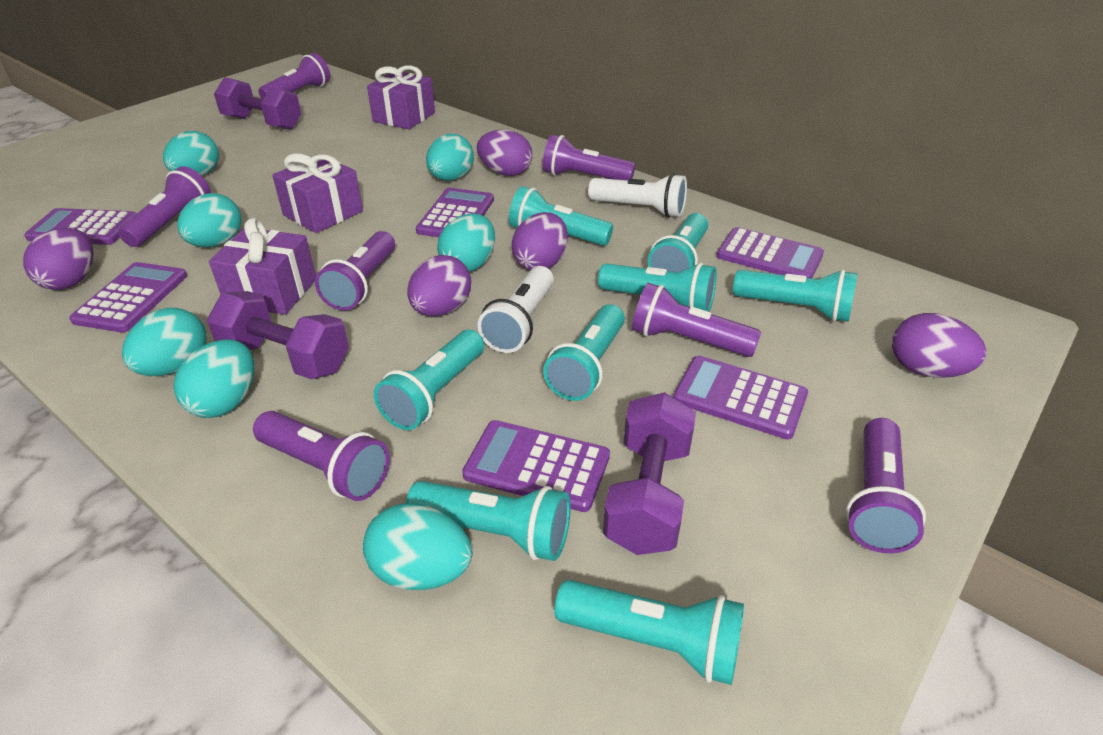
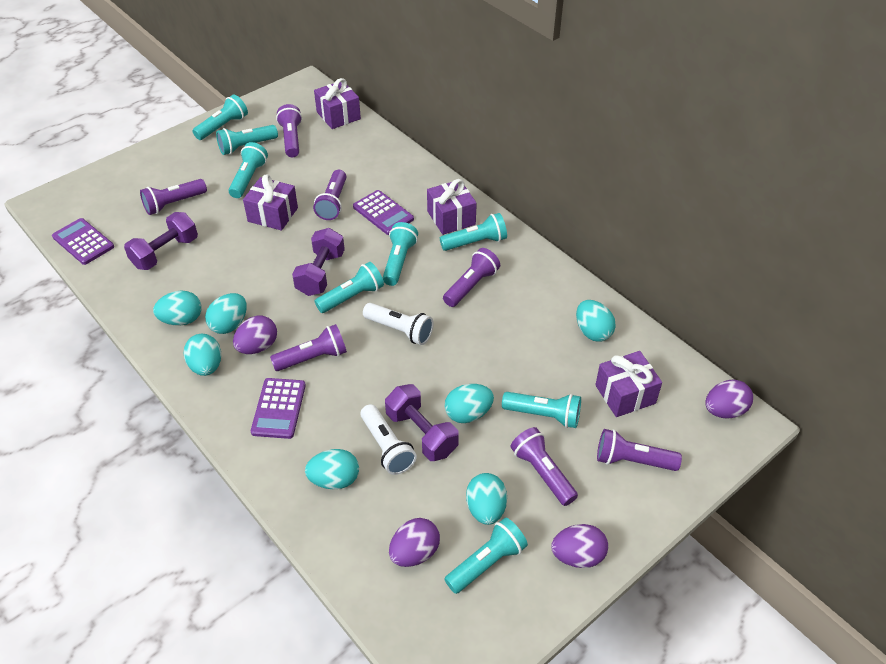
purple calculator: 6 -> 3
purple egg: 5 -> 4
purple gift: 3 -> 4

